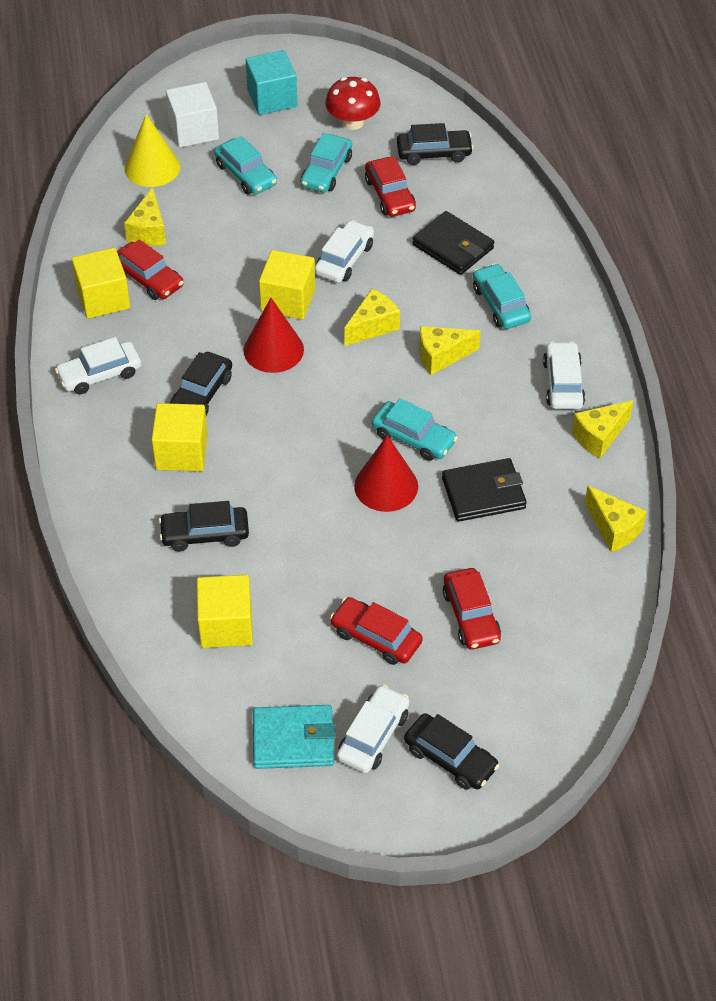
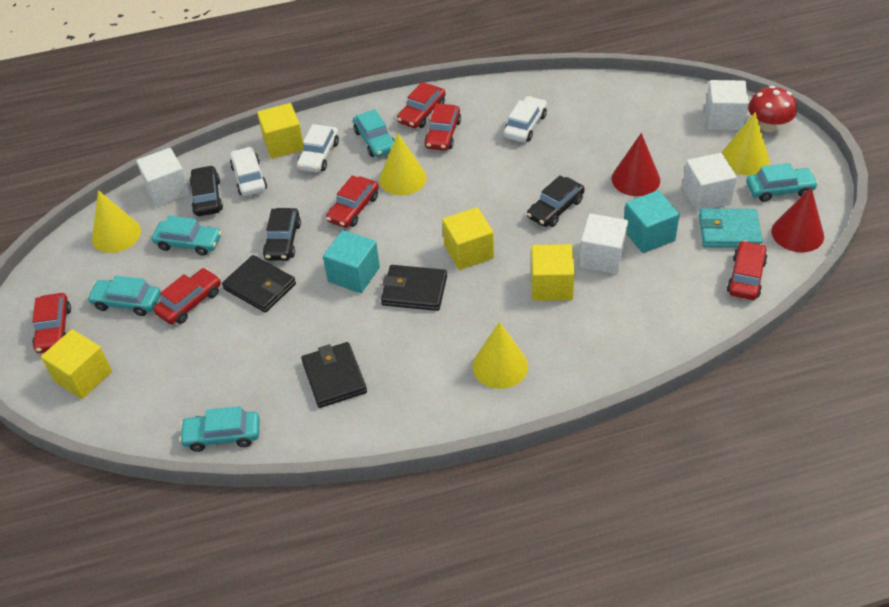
black car: 4 -> 3
black wallet: 2 -> 3
red car: 4 -> 6
turquoise car: 4 -> 5
turquoise cube: 1 -> 2
white car: 4 -> 3
white cube: 1 -> 4
yellow cheese: 5 -> 0
yellow cone: 1 -> 4

